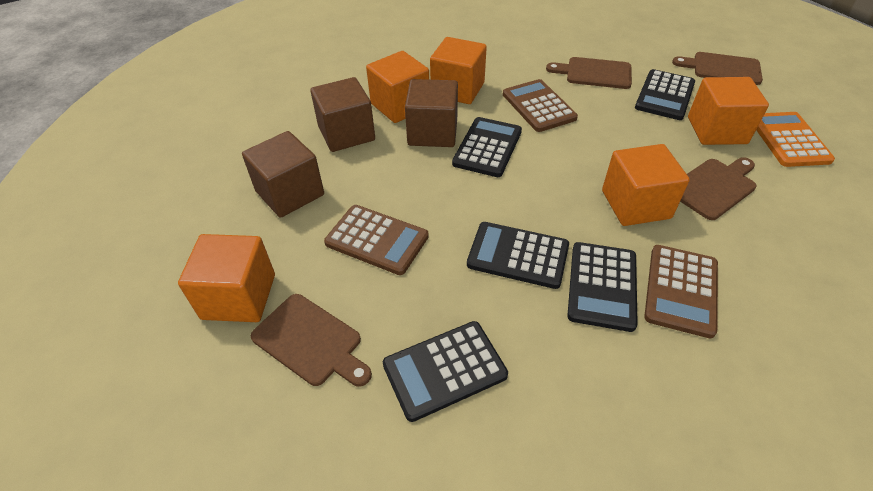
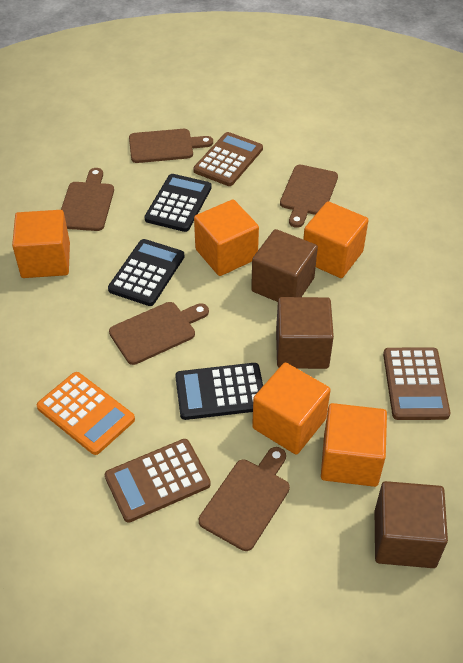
black calculator: 5 -> 3
brown cutting board: 4 -> 5

